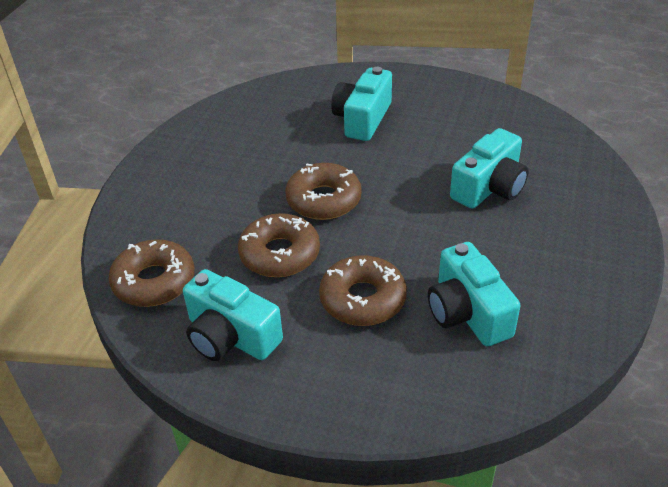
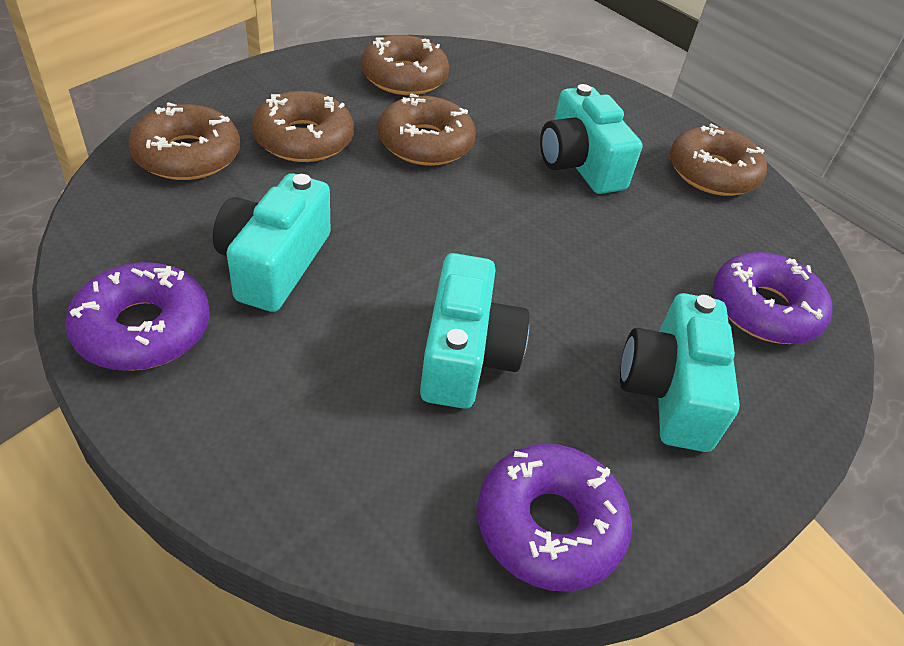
brown donut: 4 -> 5
purple donut: 0 -> 3

